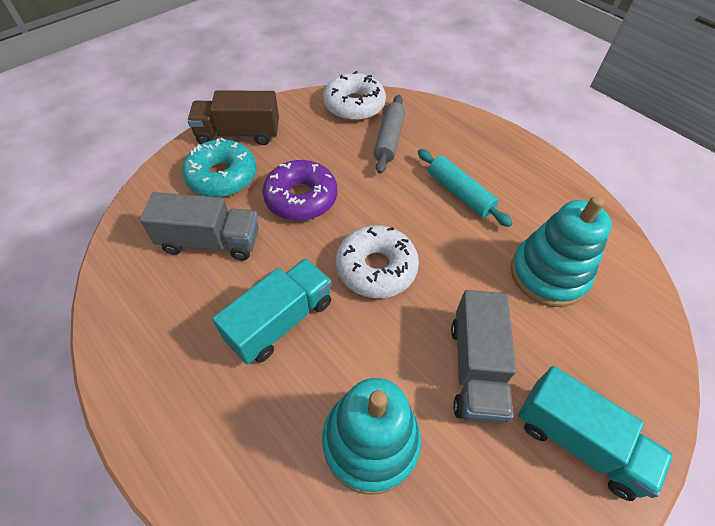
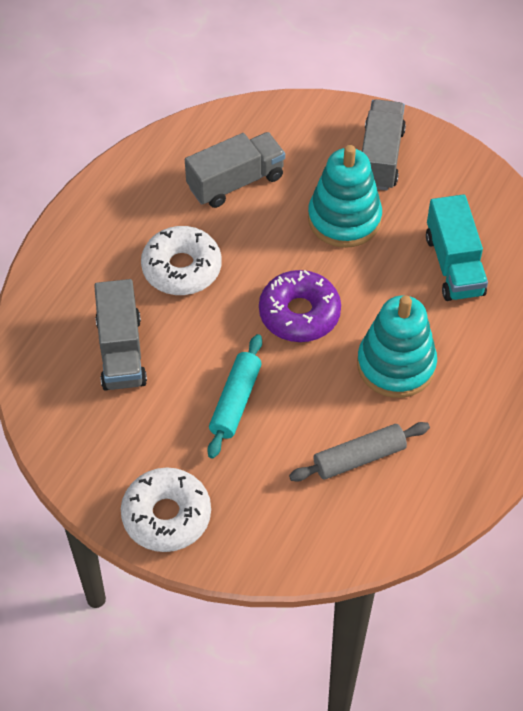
brown truck: 1 -> 0
grey truck: 2 -> 3
turquoise donut: 1 -> 0
turquoise truck: 2 -> 1

